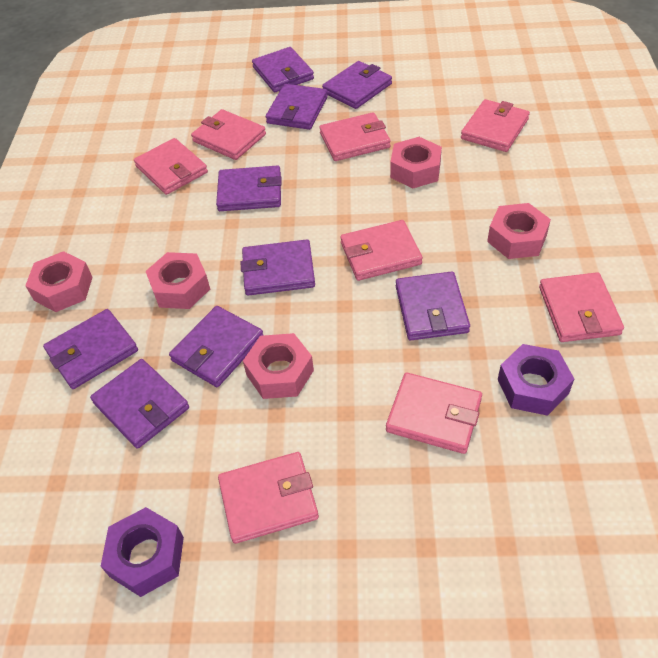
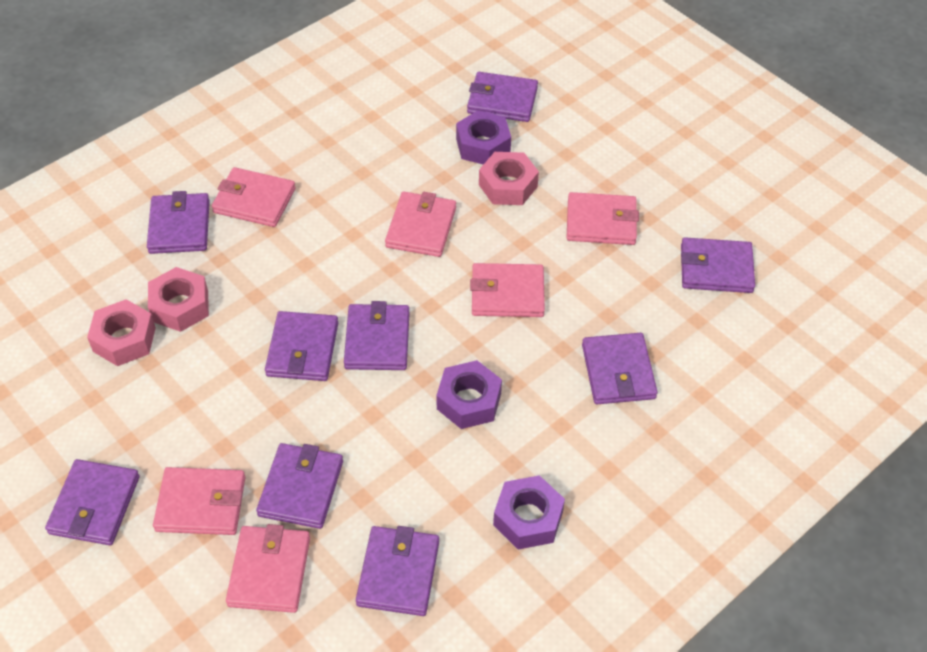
pink nut: 5 -> 3
pink wallet: 8 -> 6
purple nut: 2 -> 3

